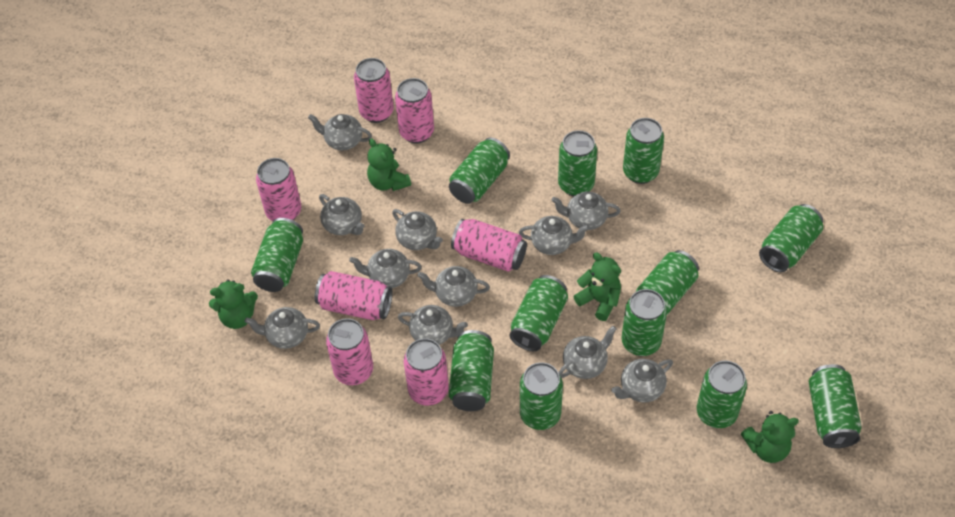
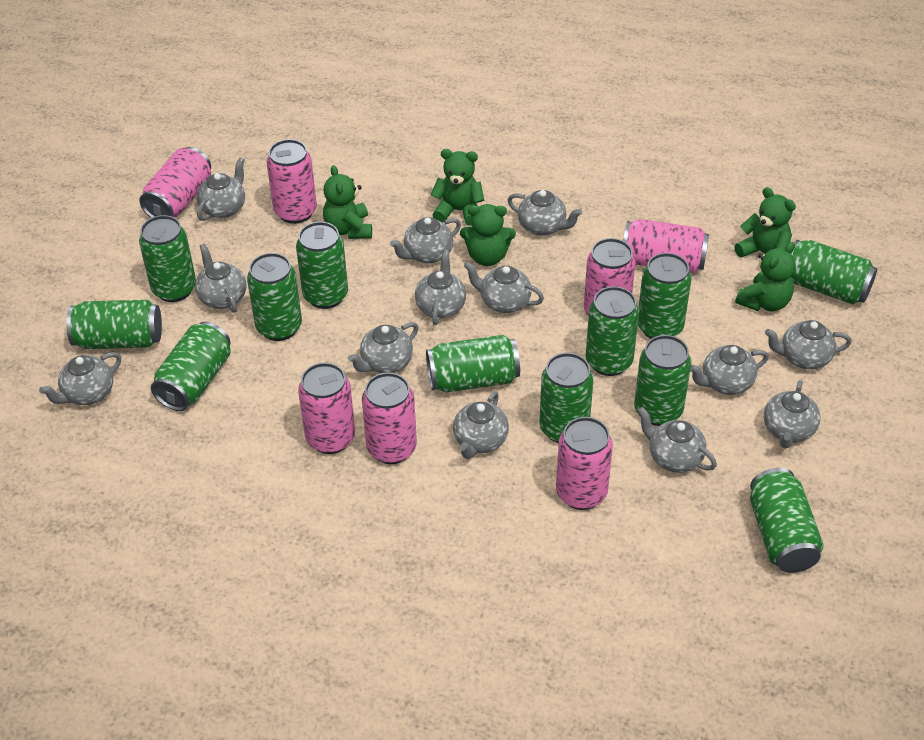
green teddy bear: 4 -> 5
grey teapot: 11 -> 13

